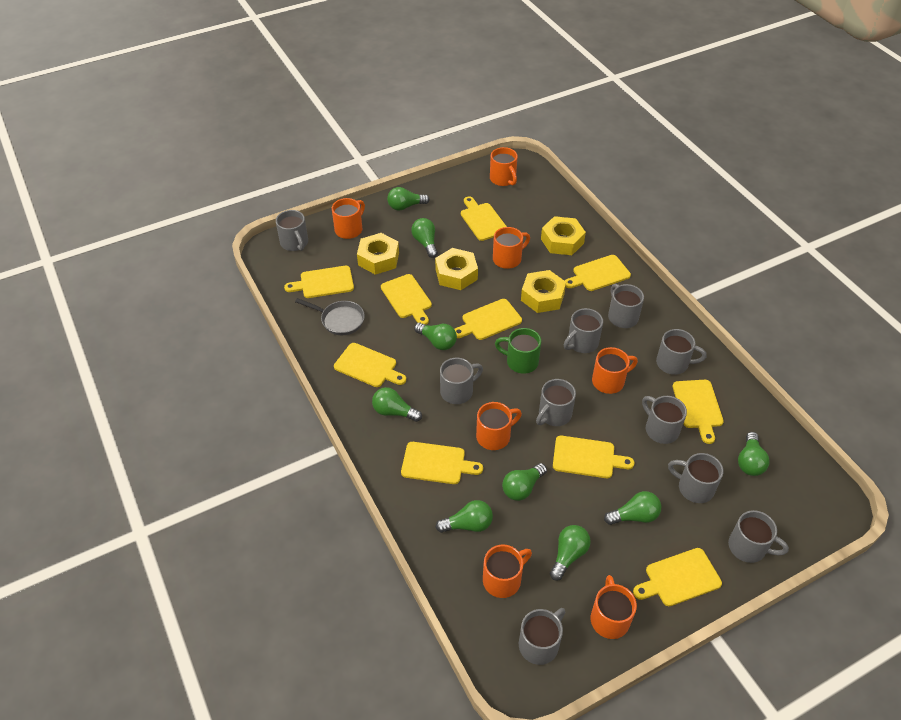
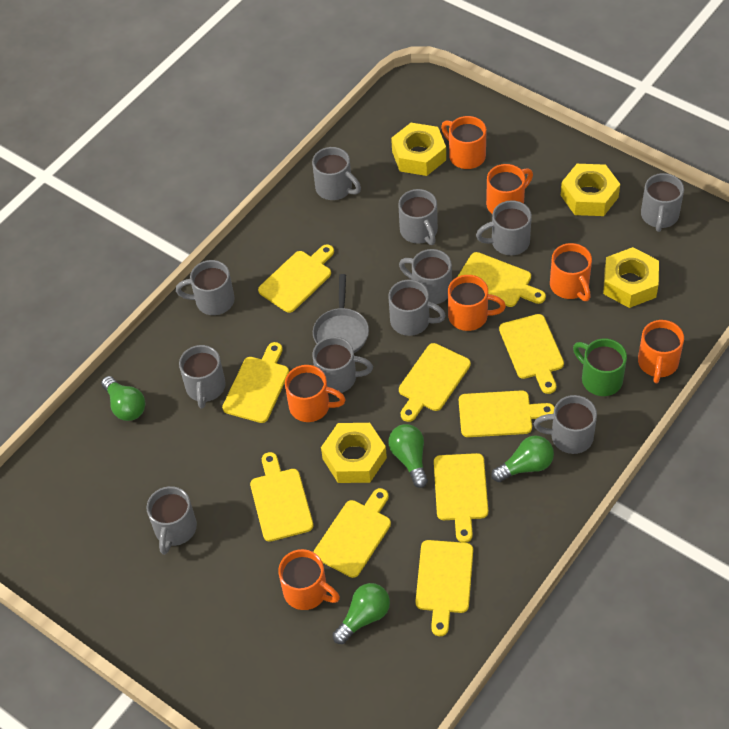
green light bulb: 9 -> 4
grey mug: 10 -> 11

